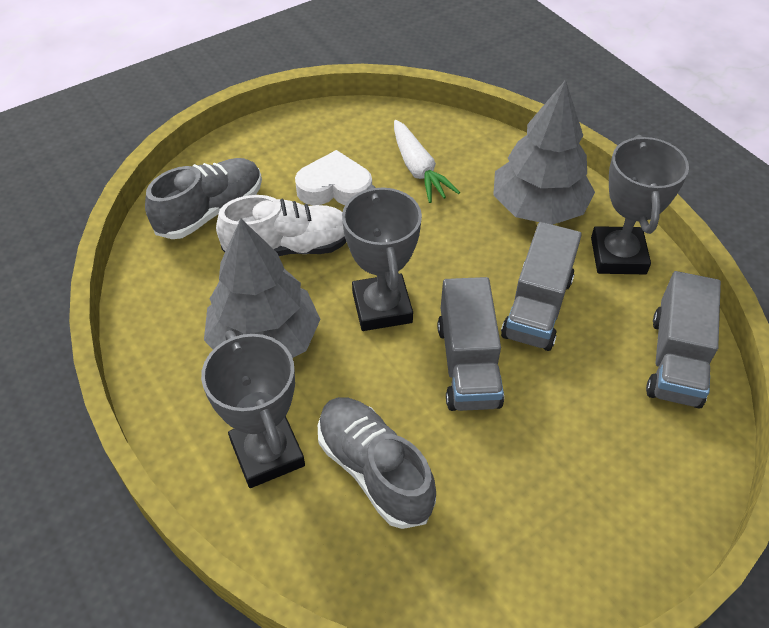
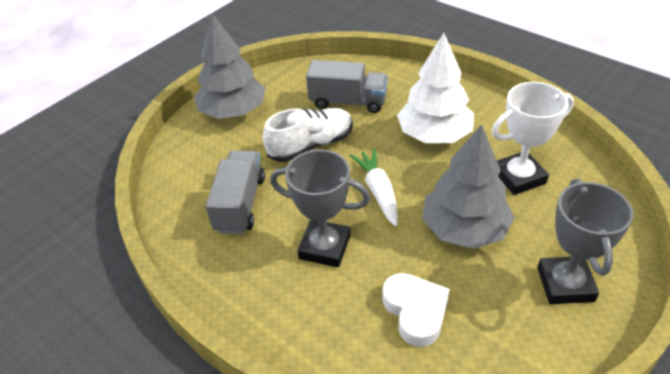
grey shoe: 2 -> 0
grey trophy: 3 -> 2
grey truck: 3 -> 2
white tree: 0 -> 1
white trophy: 0 -> 1

